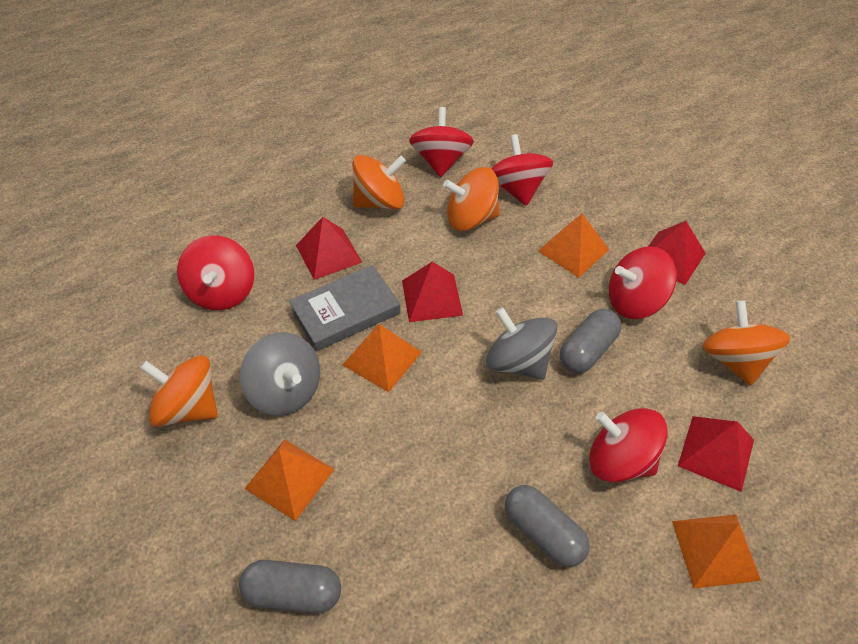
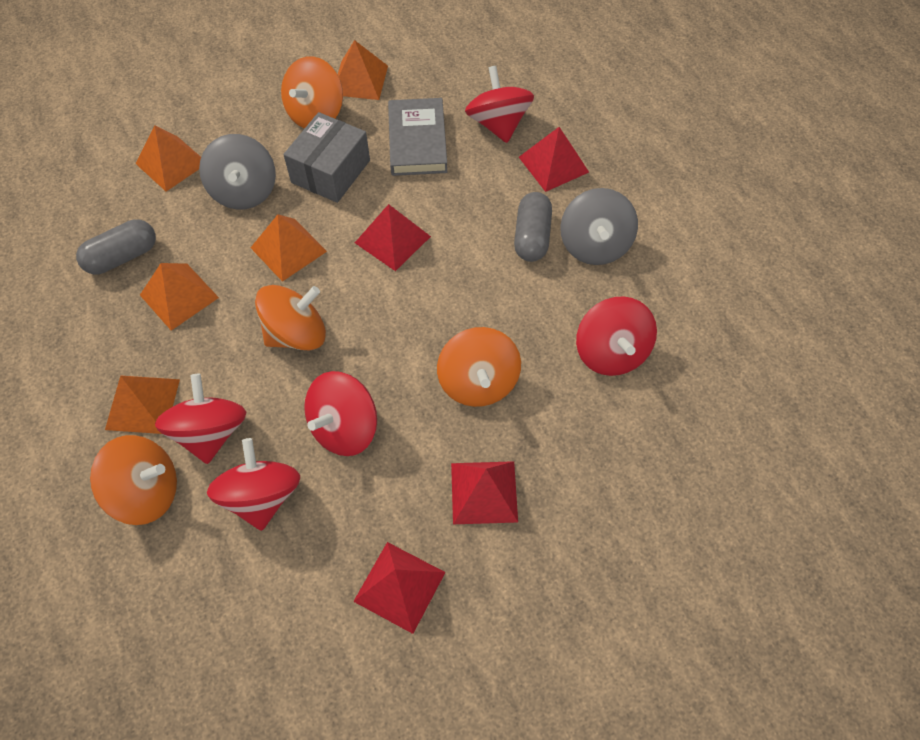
grey box: 0 -> 1
grey capsule: 3 -> 2
orange pyramid: 4 -> 5

